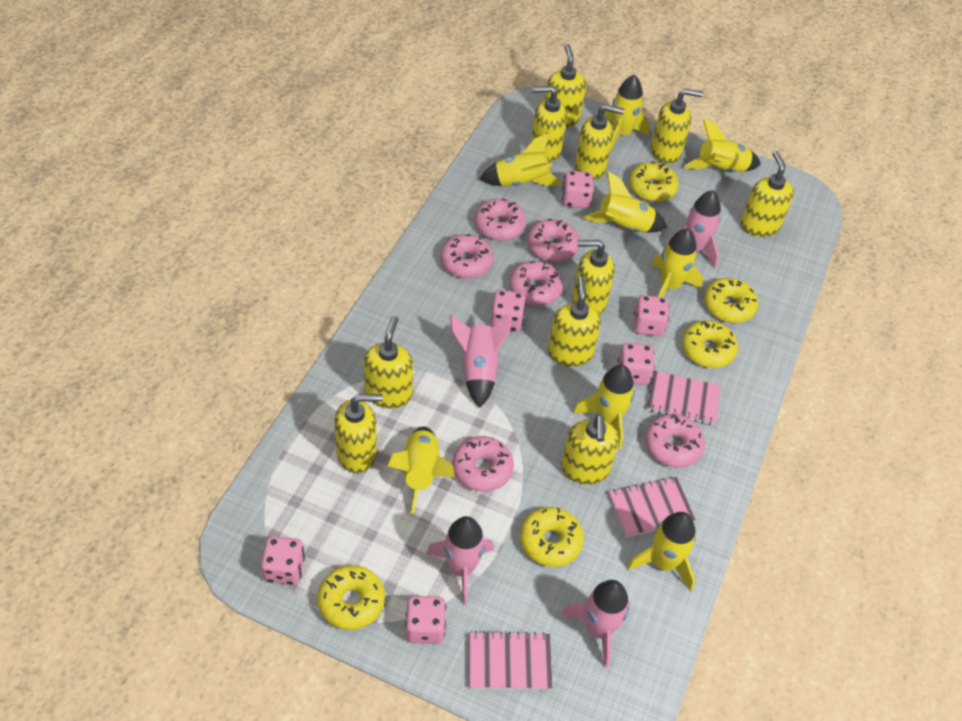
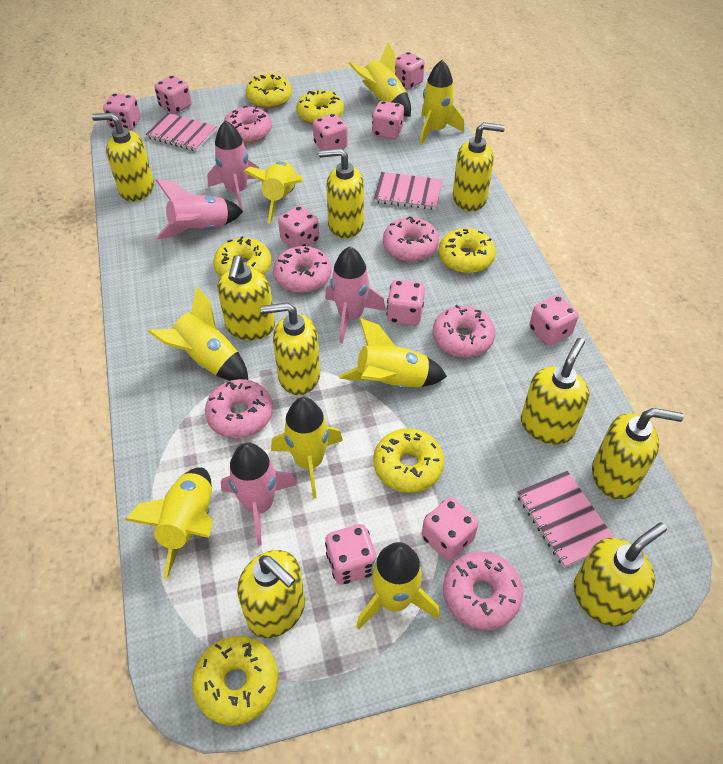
pink dice: 6 -> 10
yellow donut: 5 -> 6
yellow soap dispenser: 10 -> 9

